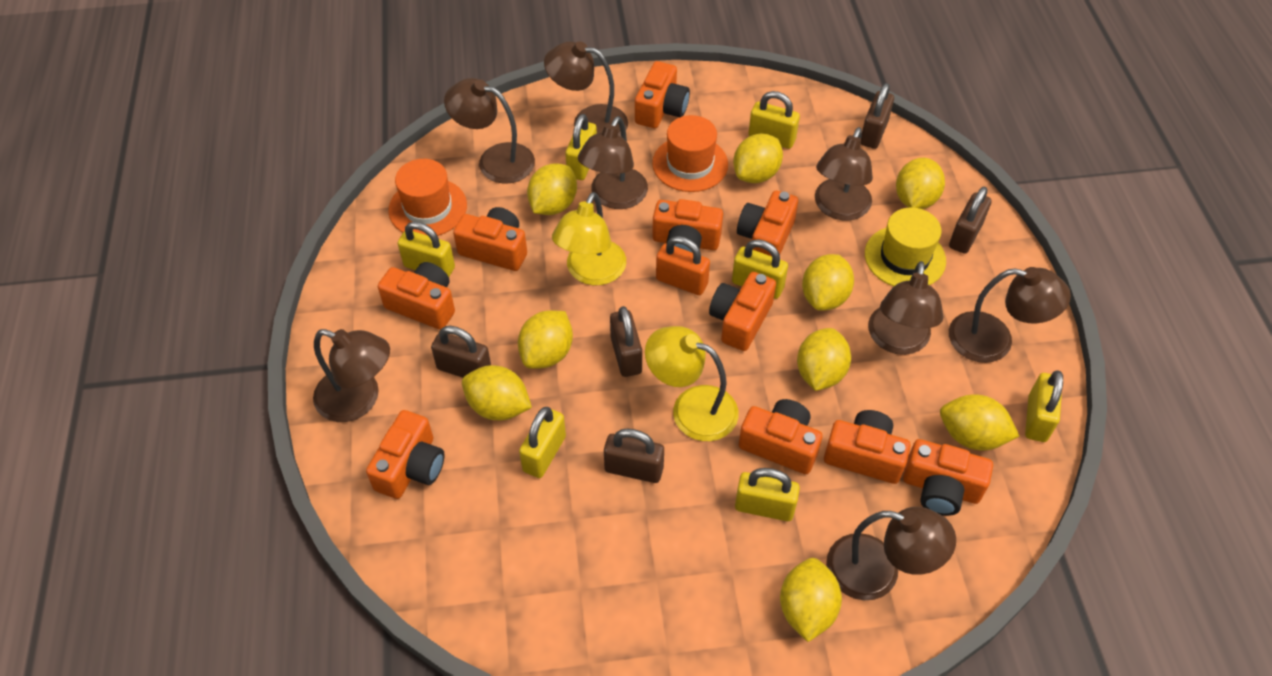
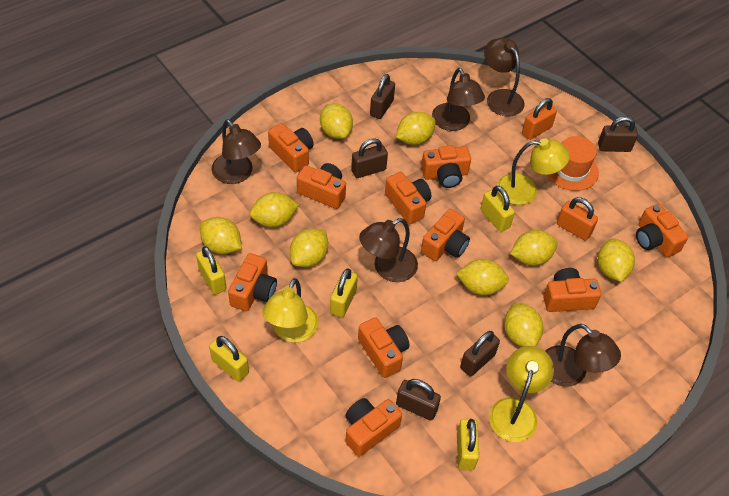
brown lamp: 8 -> 5
orange hat: 2 -> 1
orange padlock: 1 -> 2
yellow hat: 1 -> 0
yellow lamp: 2 -> 3
yellow padlock: 7 -> 5

